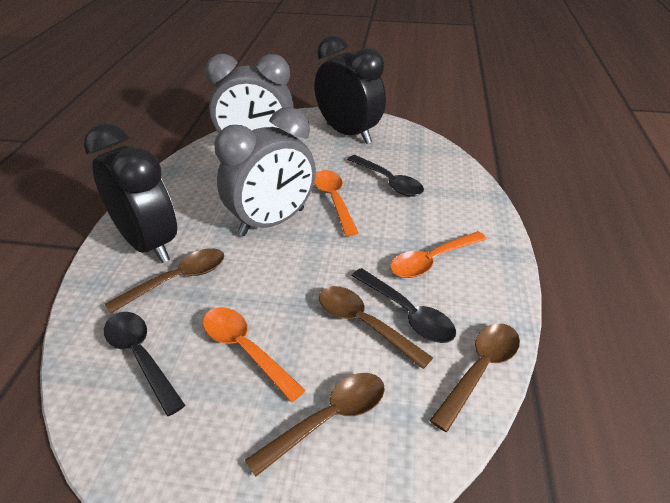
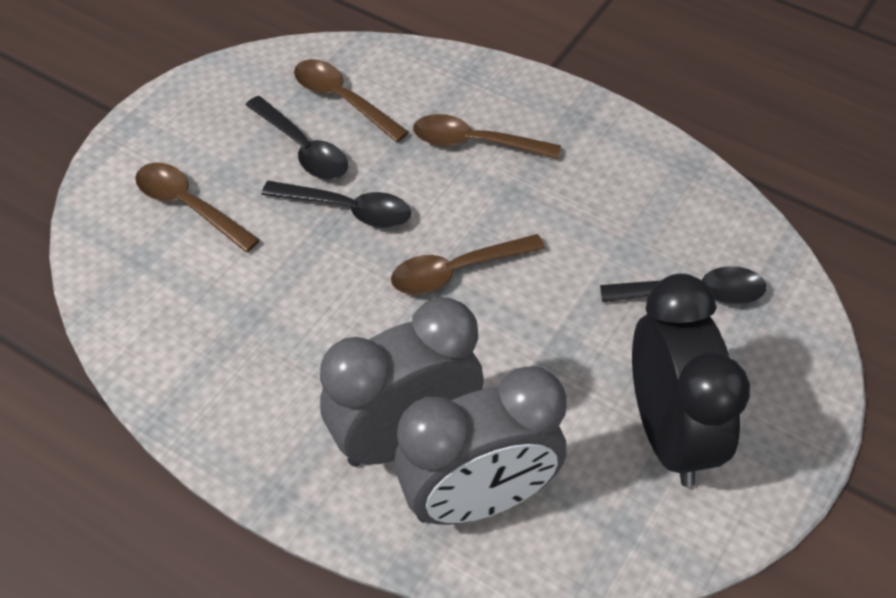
black clock: 2 -> 1
orange spoon: 3 -> 0

